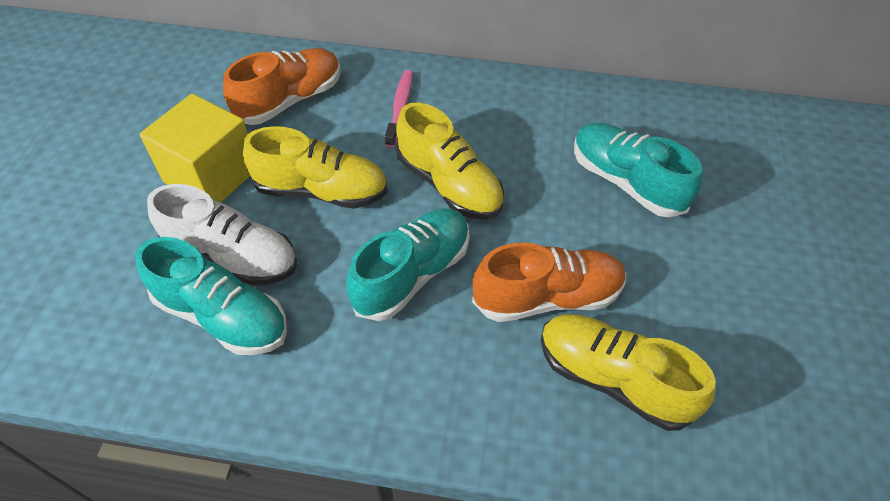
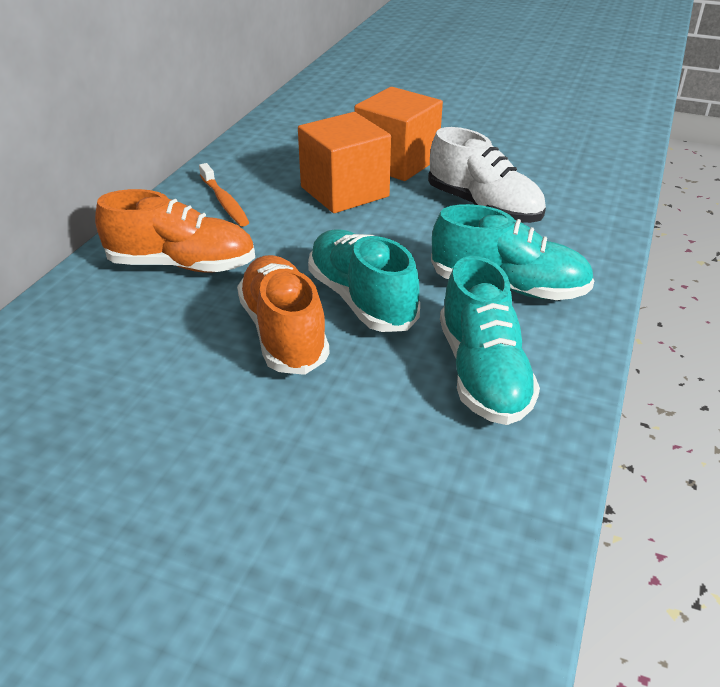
orange cube: 0 -> 2
orange toothbrush: 0 -> 1
pink toothbrush: 1 -> 0
yellow cube: 1 -> 0
yellow shoe: 3 -> 0

